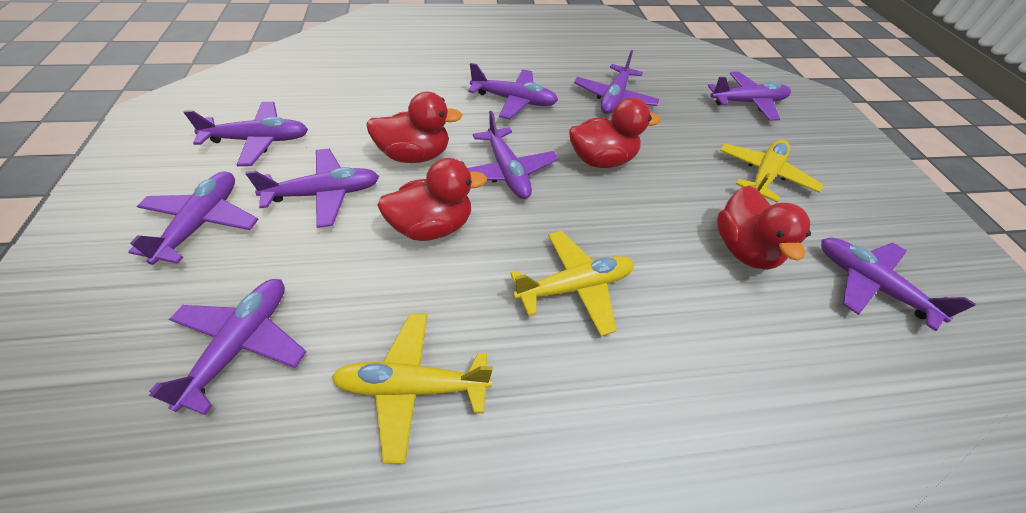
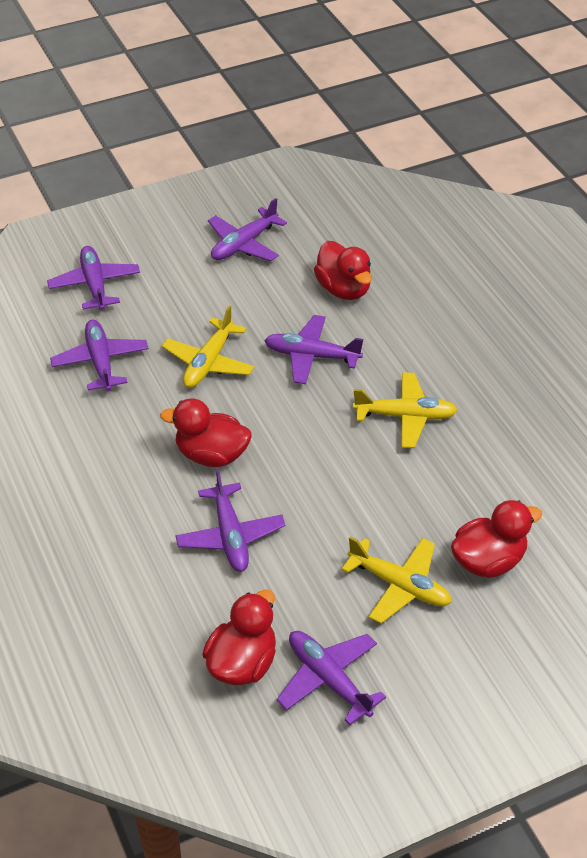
purple plane: 9 -> 6

